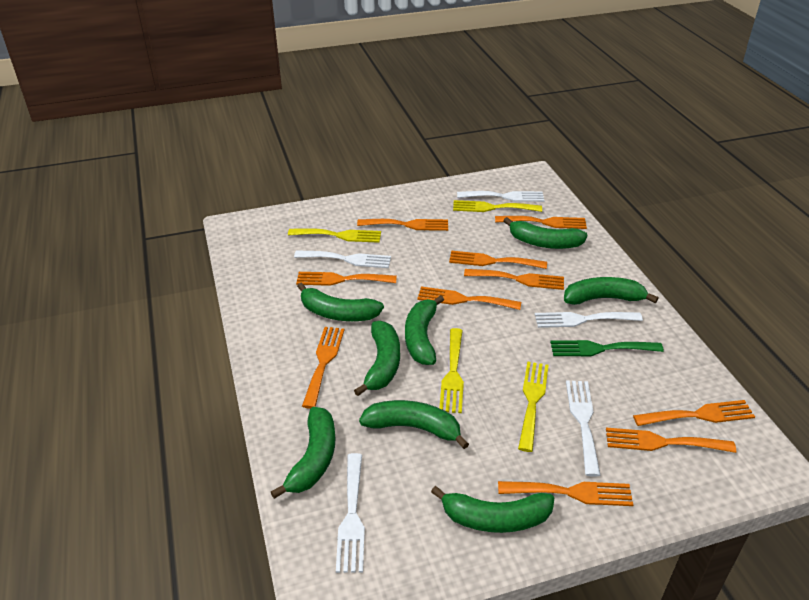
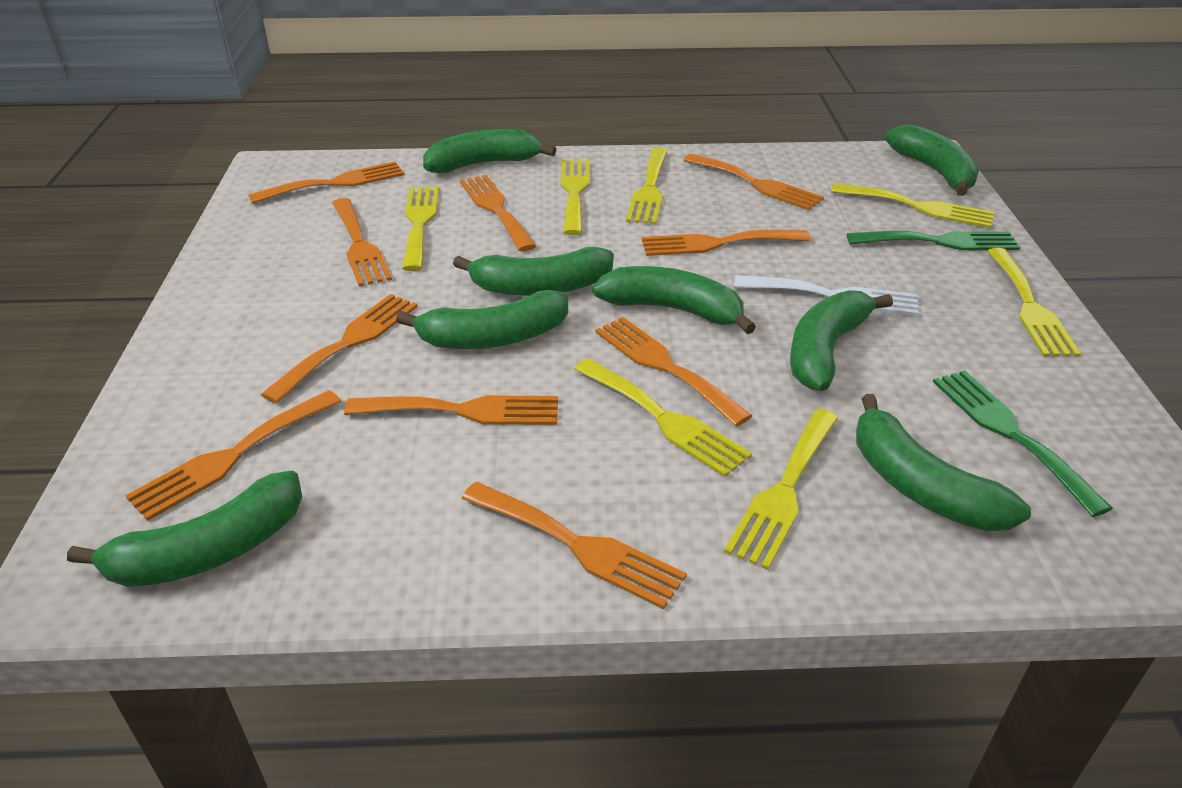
green fork: 1 -> 2
white fork: 5 -> 1
yellow fork: 4 -> 7

